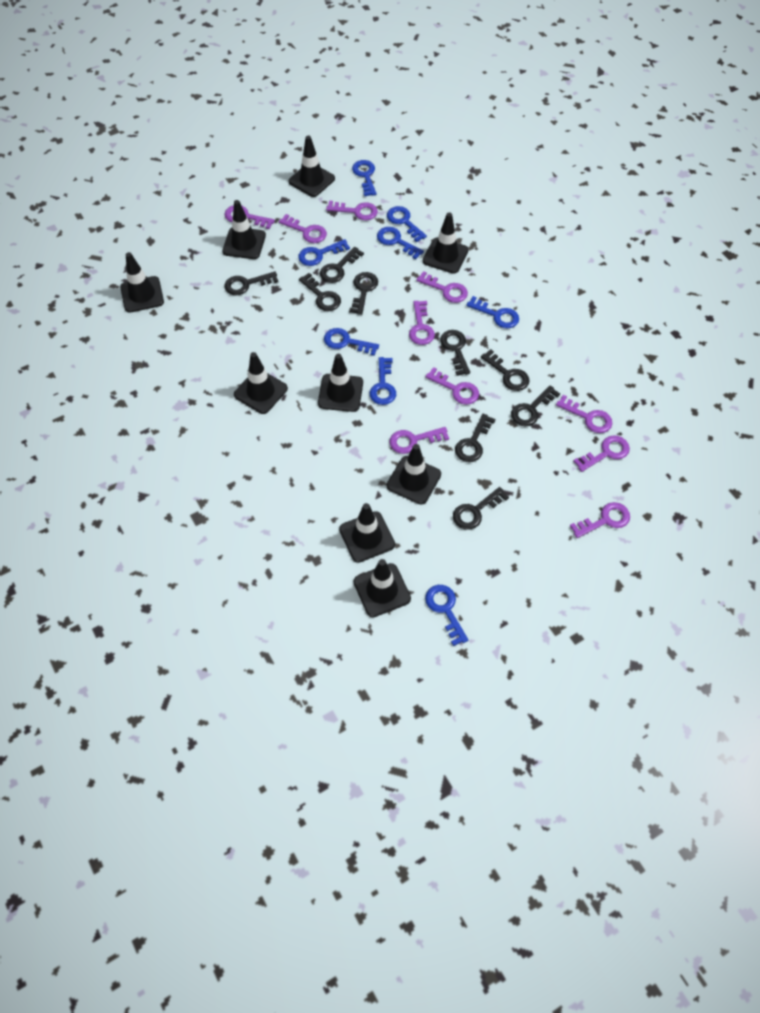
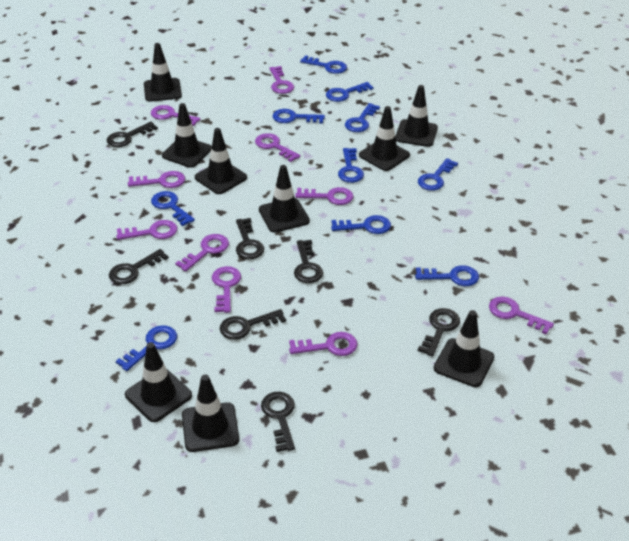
black key: 9 -> 7
blue key: 8 -> 10

